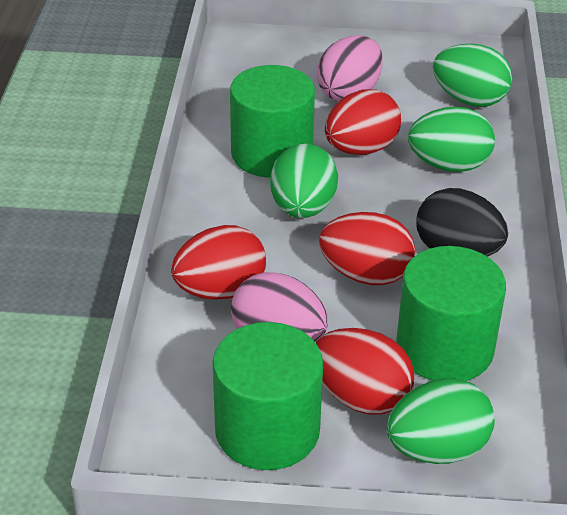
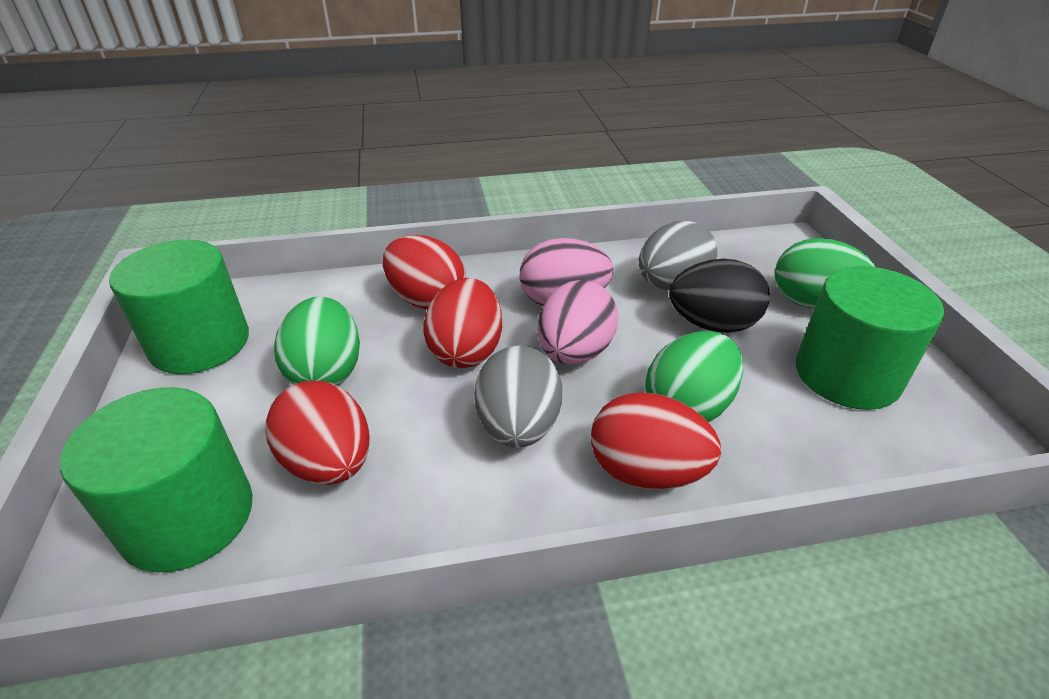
green egg: 4 -> 3
grey egg: 0 -> 2

